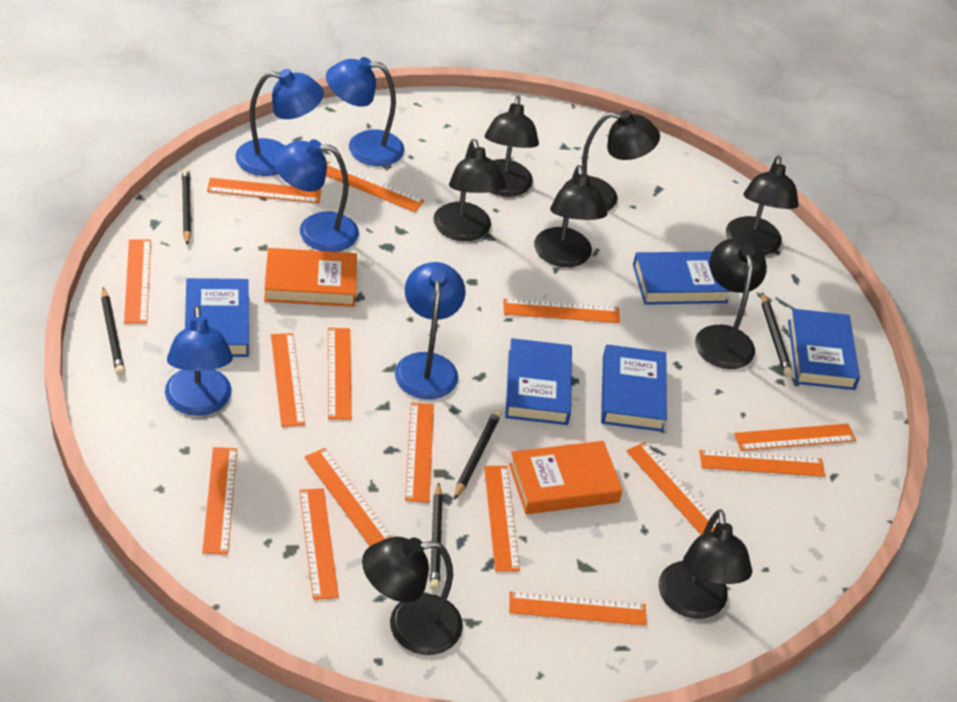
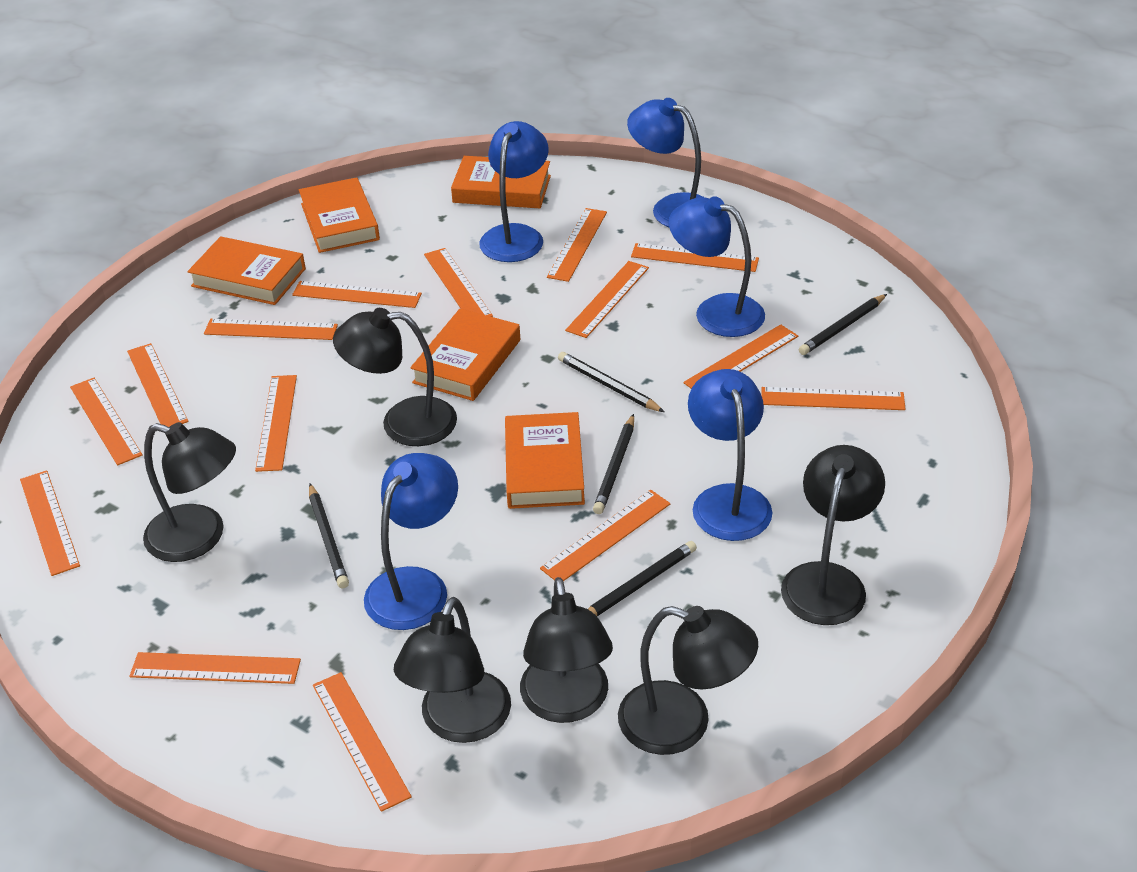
black lamp: 8 -> 6
blue book: 5 -> 0
orange book: 2 -> 5

